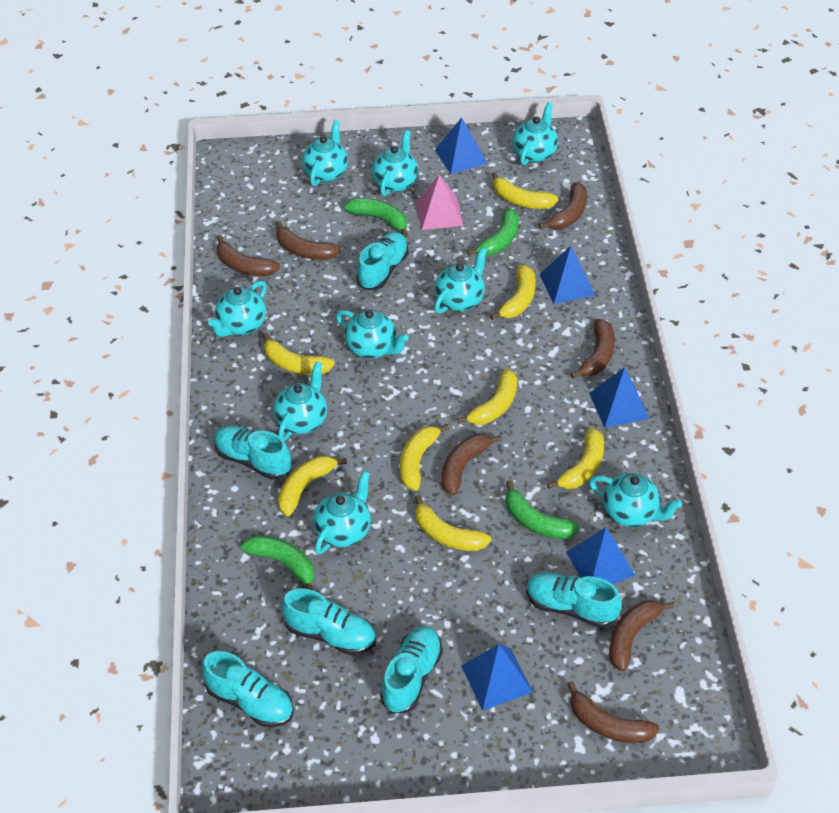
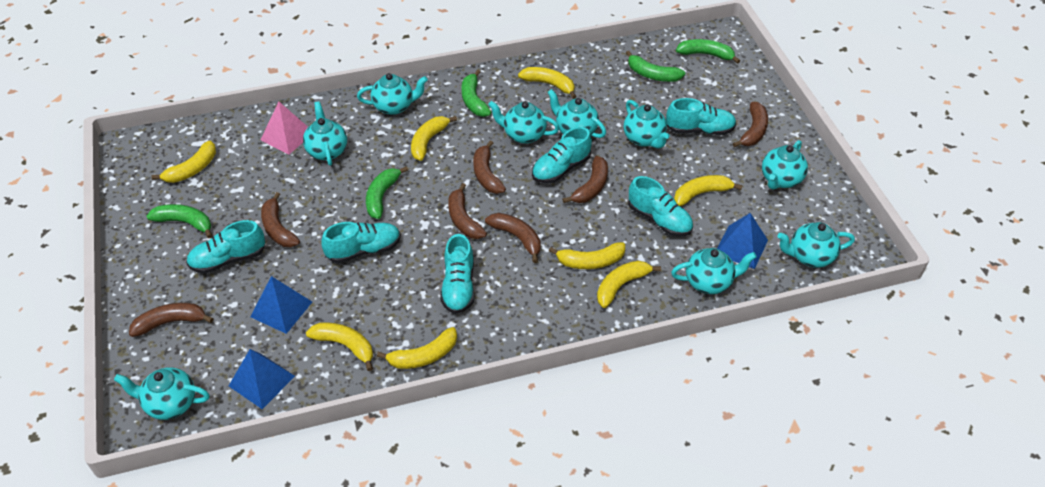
blue pyramid: 5 -> 3
green banana: 4 -> 5

